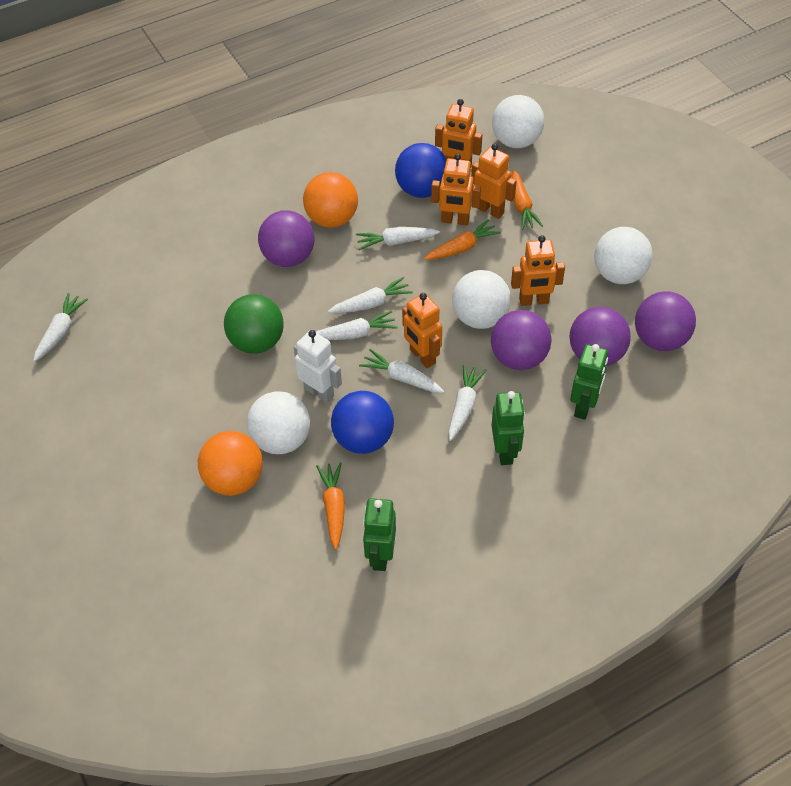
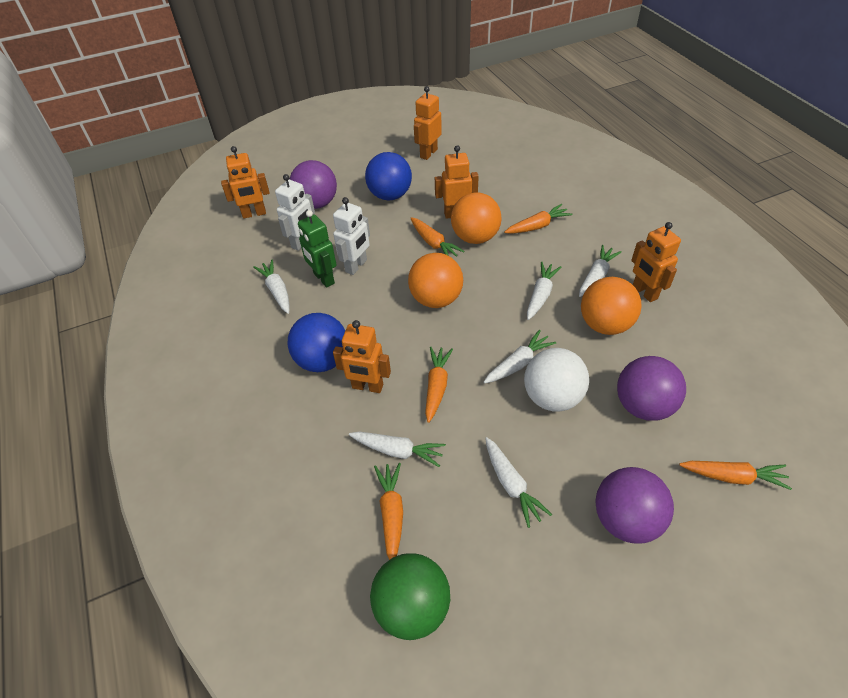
green robot: 3 -> 1
orange ball: 2 -> 3
orange carrot: 3 -> 5
purple ball: 4 -> 3
white ball: 4 -> 1
white robot: 1 -> 2

